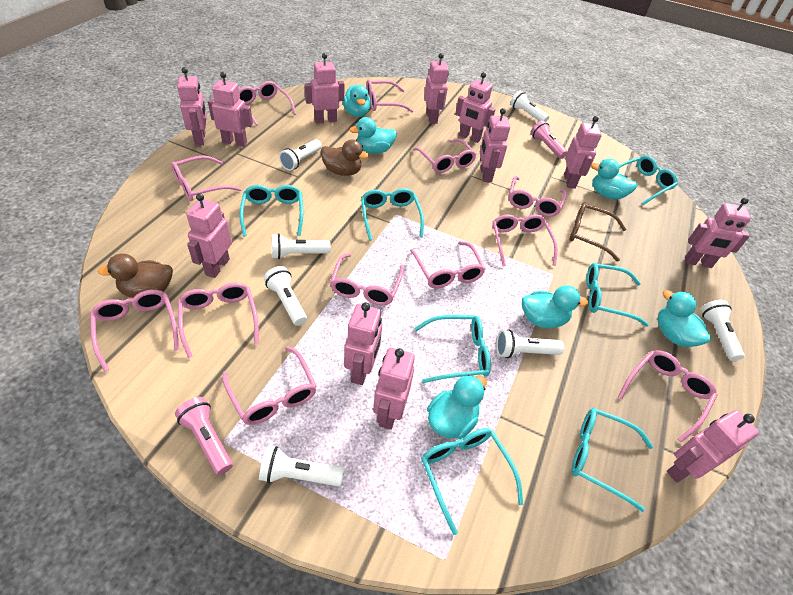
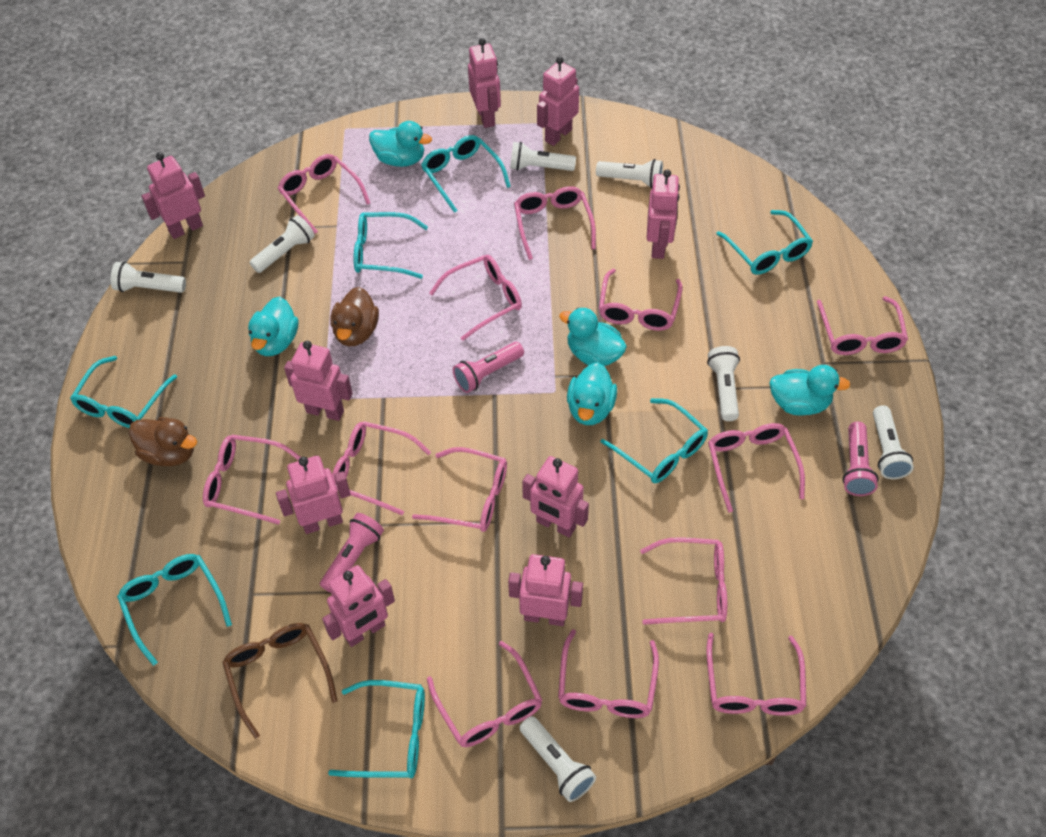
pink flashlight: 2 -> 3
pink glasses: 12 -> 13
pink robot: 12 -> 9
turquoise duck: 6 -> 5

